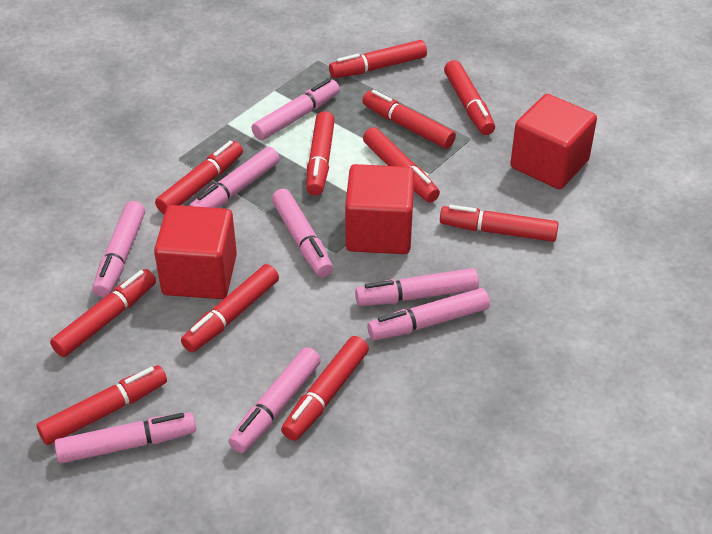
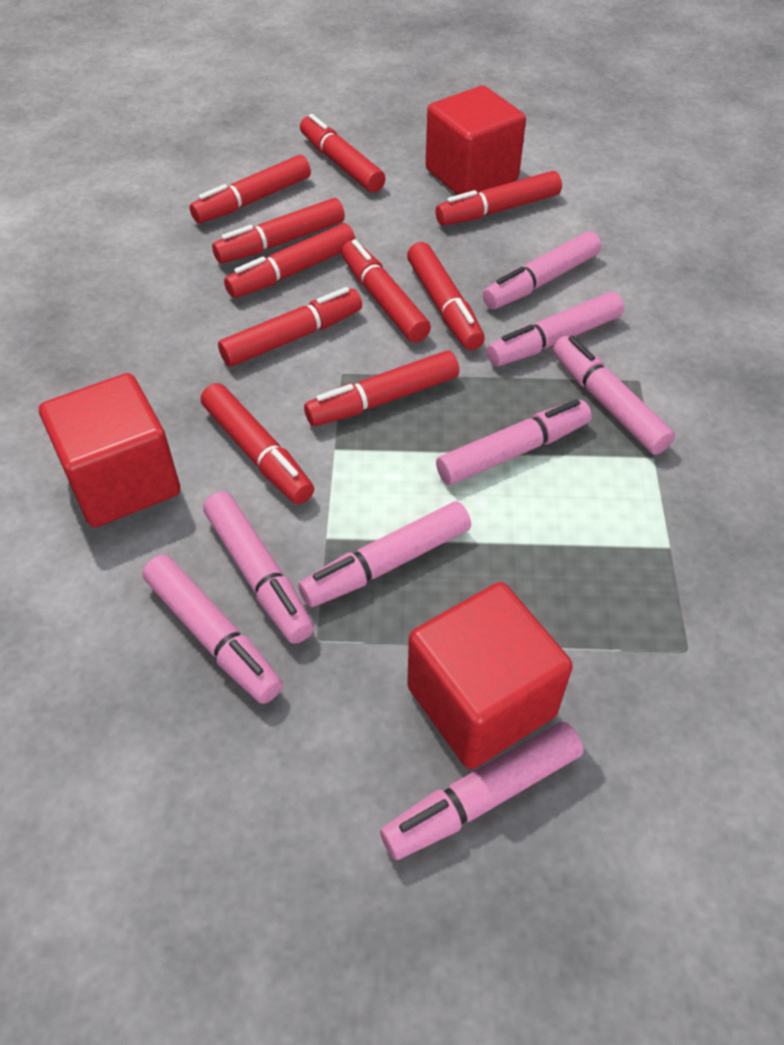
red marker: 11 -> 10

